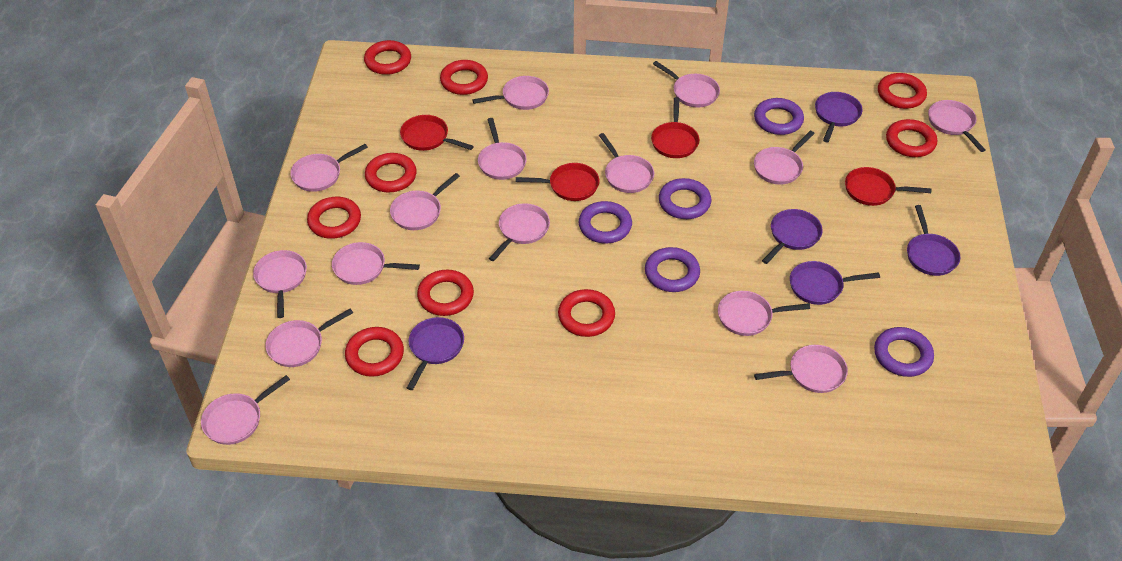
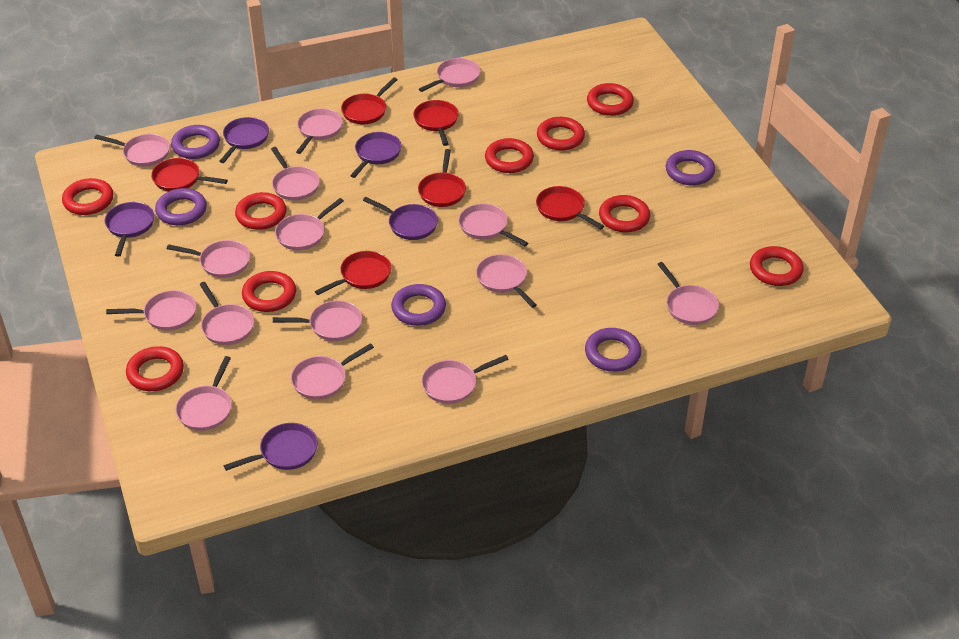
red pan: 4 -> 6

